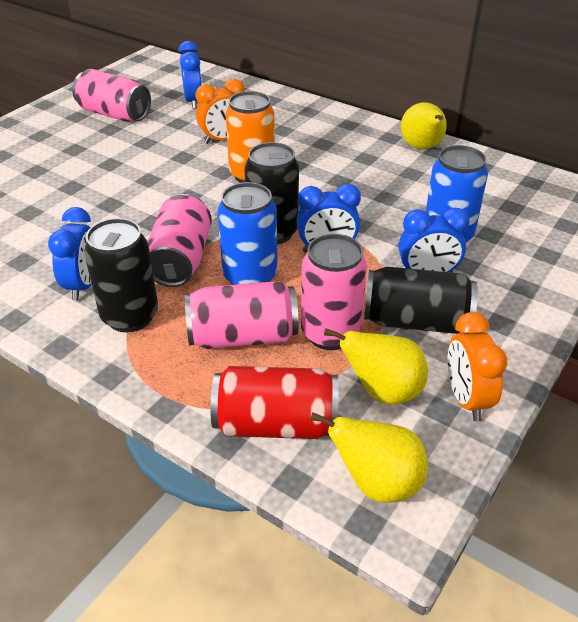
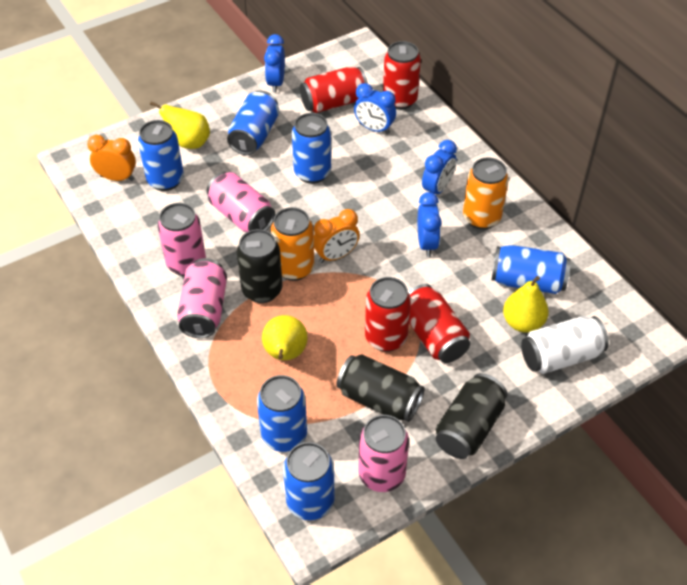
blue can: 2 -> 6
orange can: 1 -> 2
red can: 1 -> 4
white can: 0 -> 1

